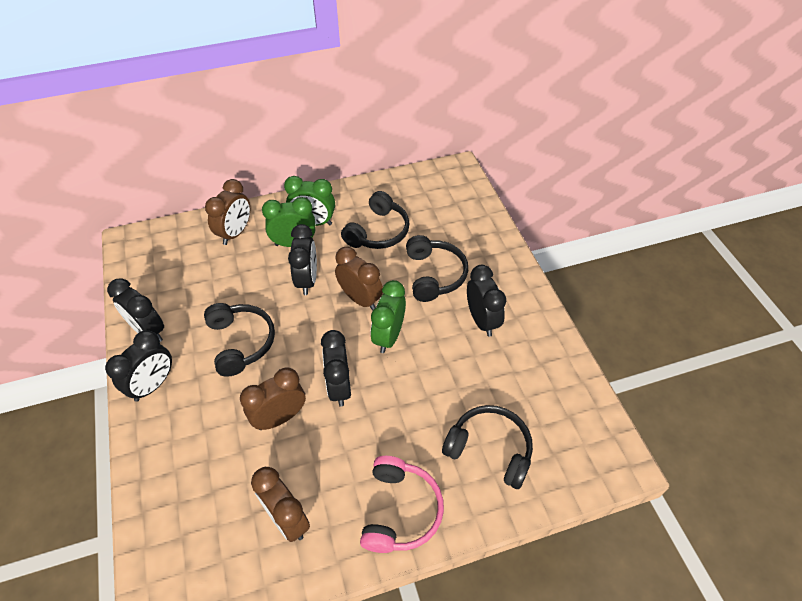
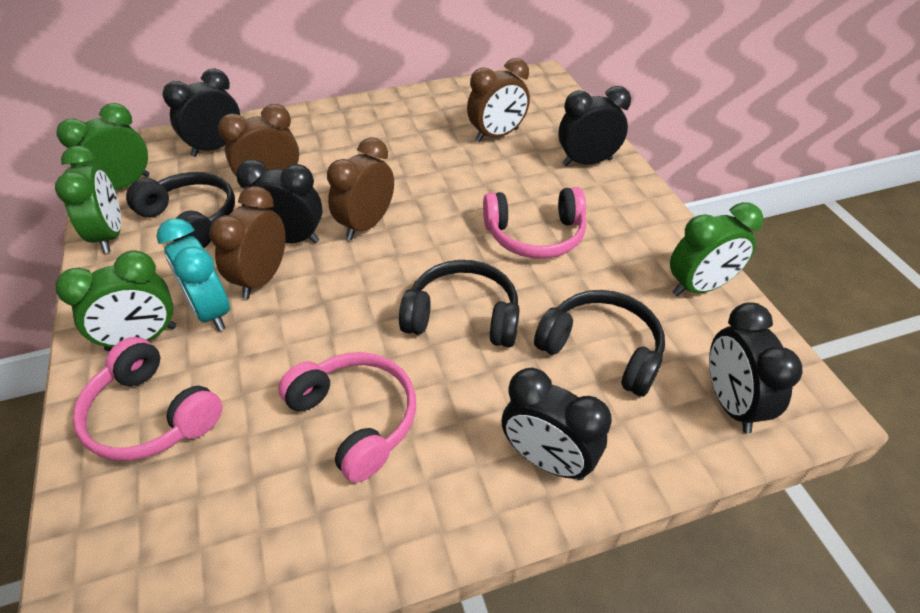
black headphones: 4 -> 3
green clock: 3 -> 4
pink headphones: 1 -> 3
turquoise clock: 0 -> 1

